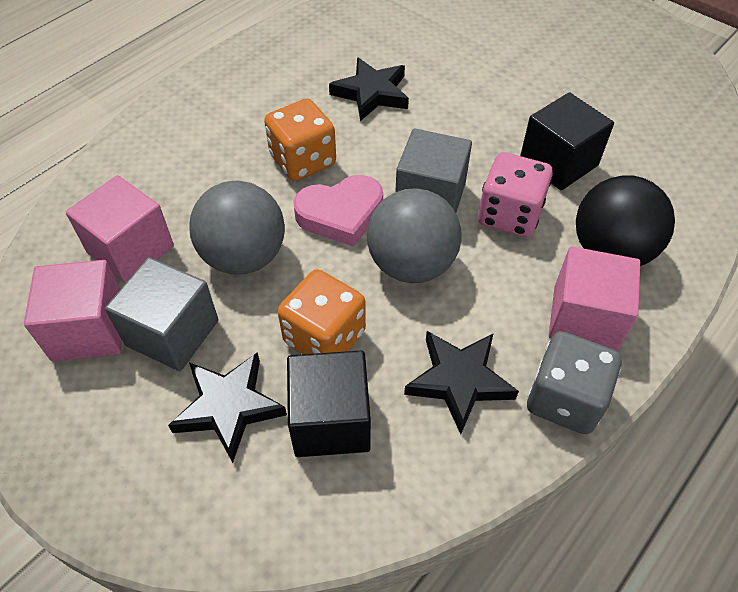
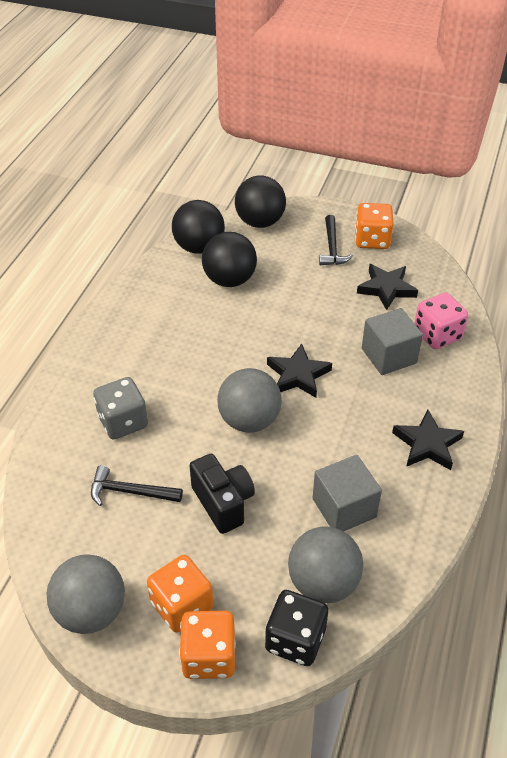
black ball: 1 -> 3
black camera: 0 -> 1
black cube: 2 -> 0
black dice: 0 -> 1
black hammer: 0 -> 2
grey ball: 2 -> 3
orange dice: 2 -> 3
pink cube: 3 -> 0
pink heart: 1 -> 0

